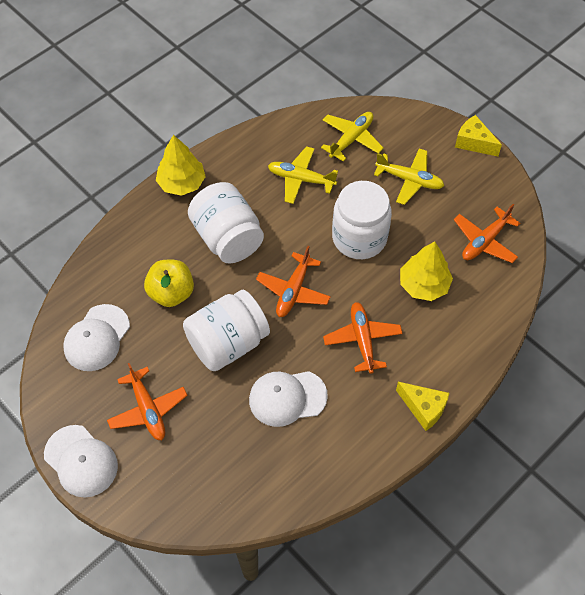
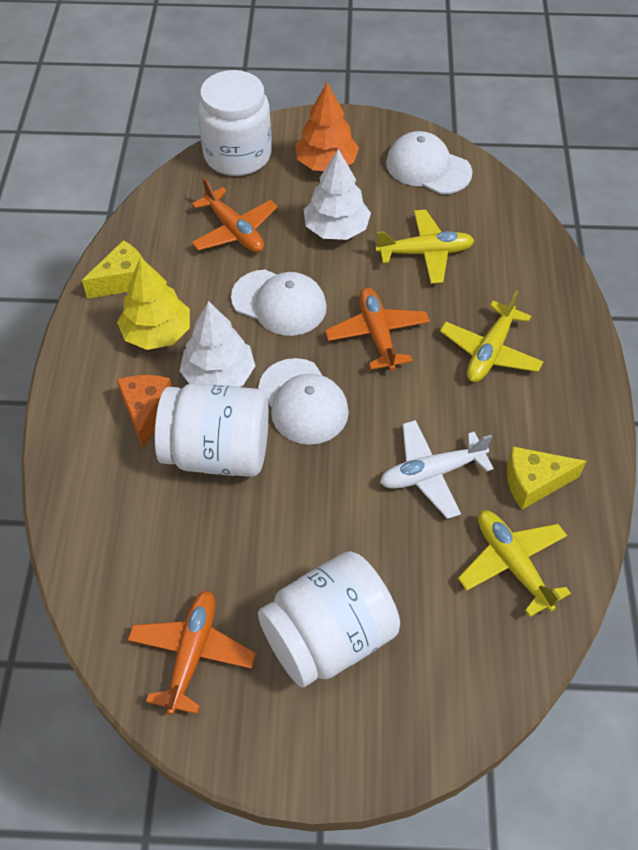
orange cheese: 0 -> 1
orange plane: 4 -> 3
orange tree: 0 -> 1
white plane: 0 -> 1
white tree: 0 -> 2
yellow apple: 1 -> 0
yellow tree: 2 -> 1

